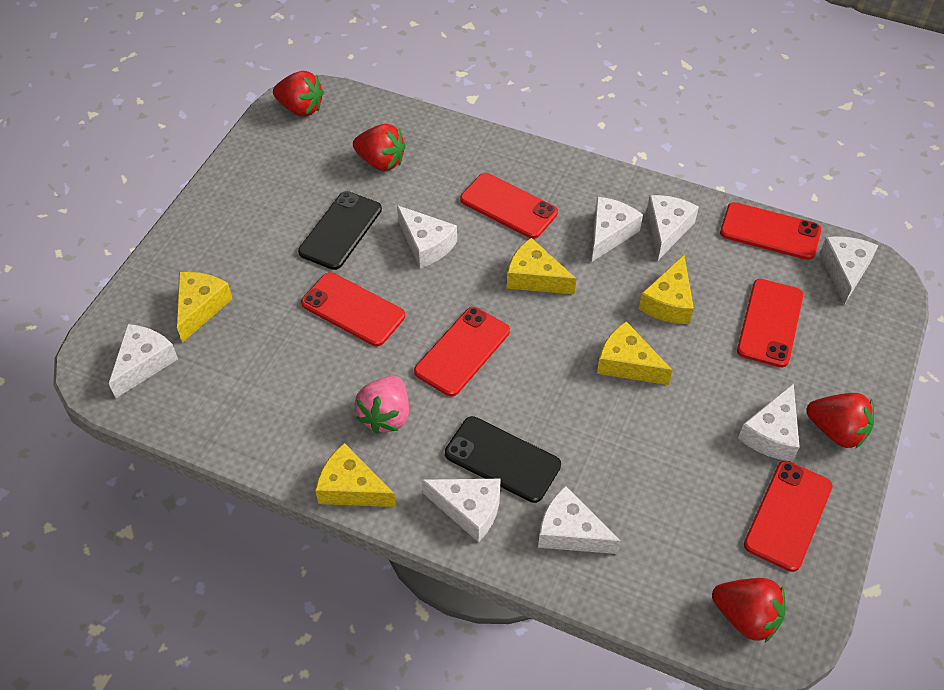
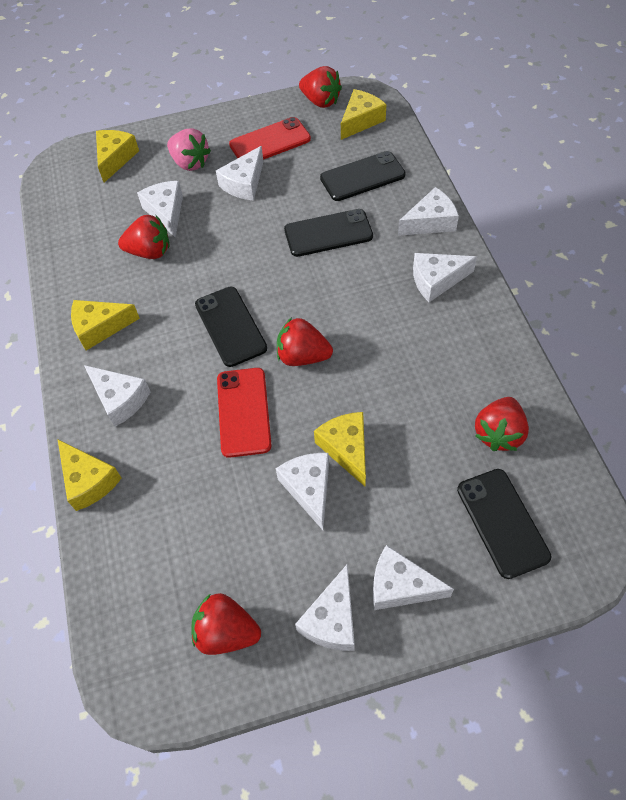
black phone: 2 -> 4
red phone: 6 -> 2
red strawberry: 4 -> 5

